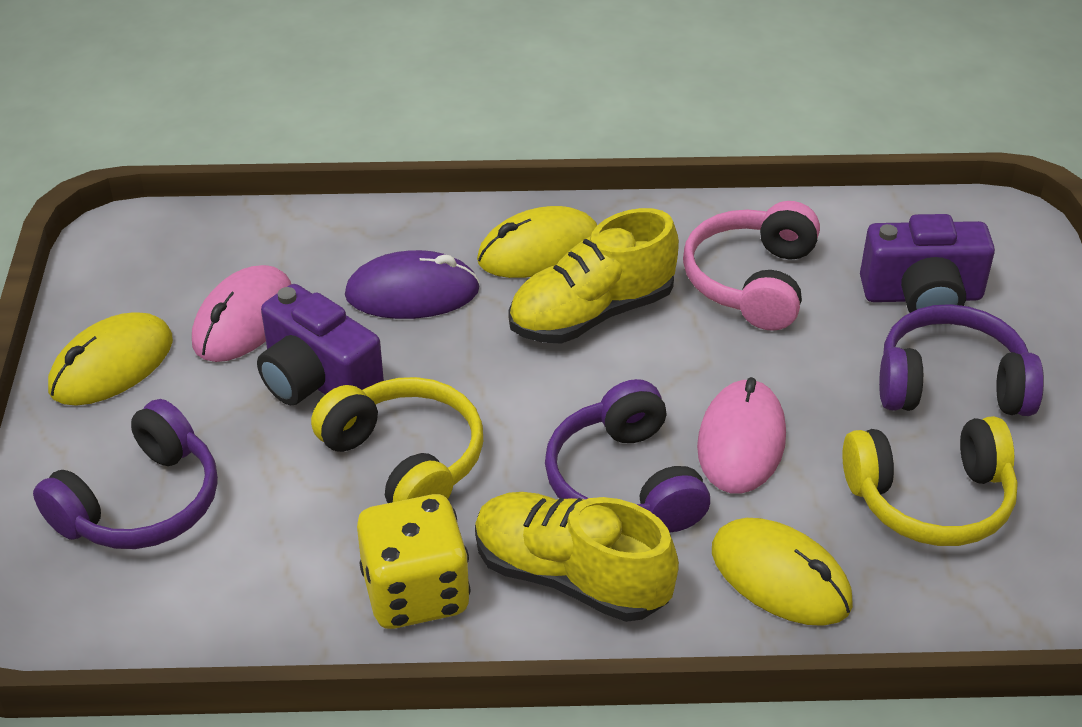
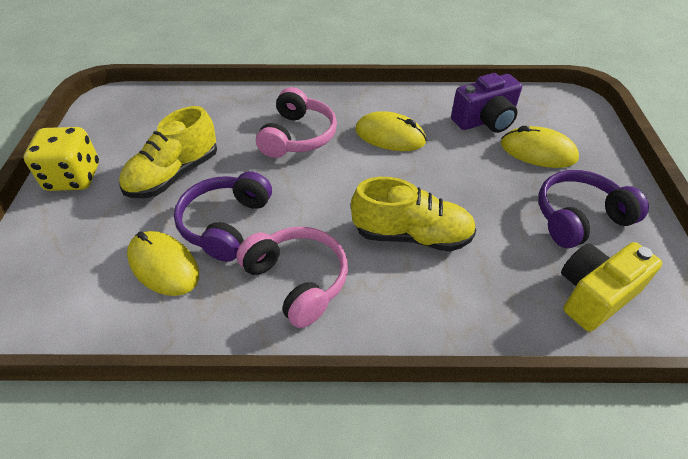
pink headphones: 1 -> 2
pink mouse: 2 -> 0
purple camera: 2 -> 1
purple headphones: 3 -> 2
purple mouse: 1 -> 0
yellow camera: 0 -> 1
yellow headphones: 2 -> 0

